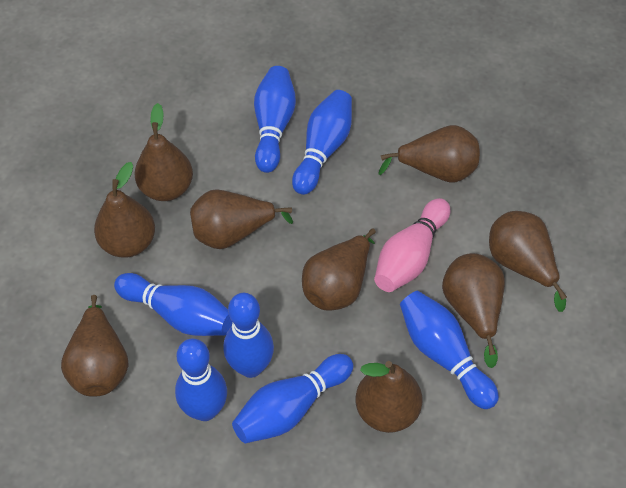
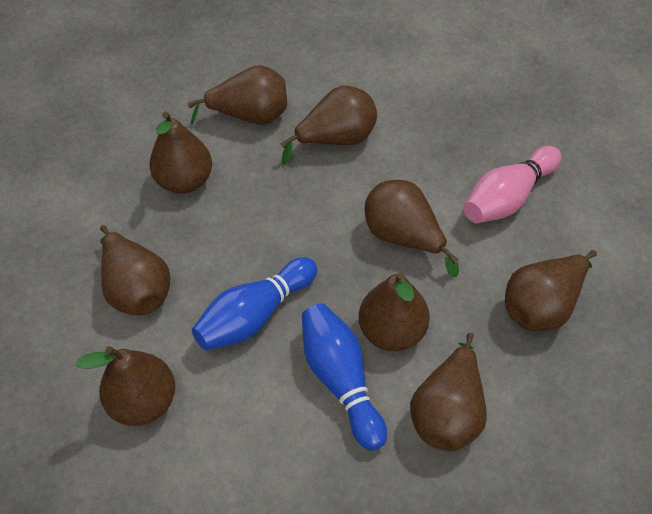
blue bowling pin: 7 -> 2

